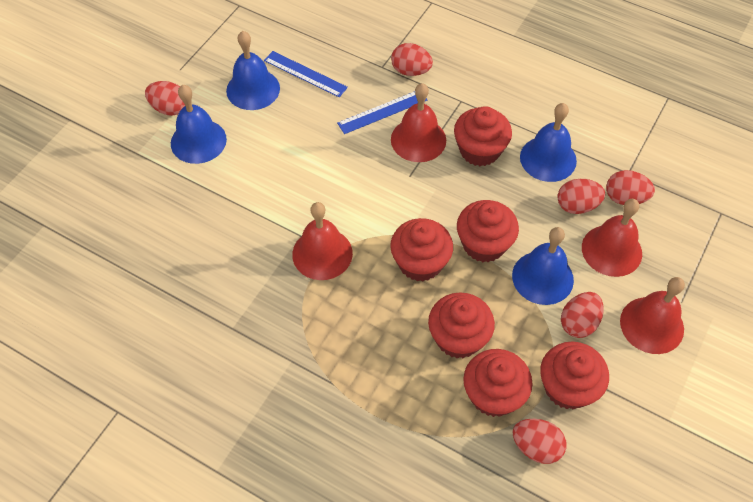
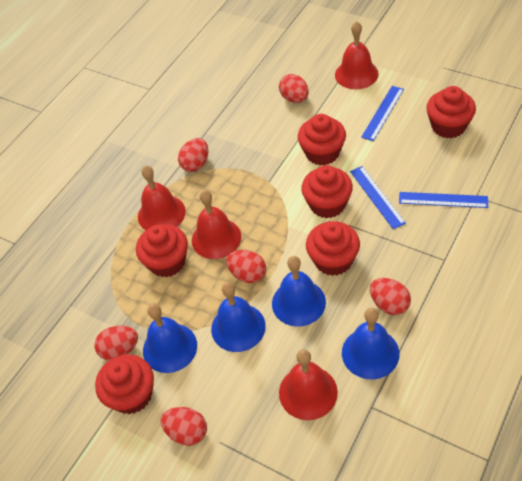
blue ruler: 2 -> 3

